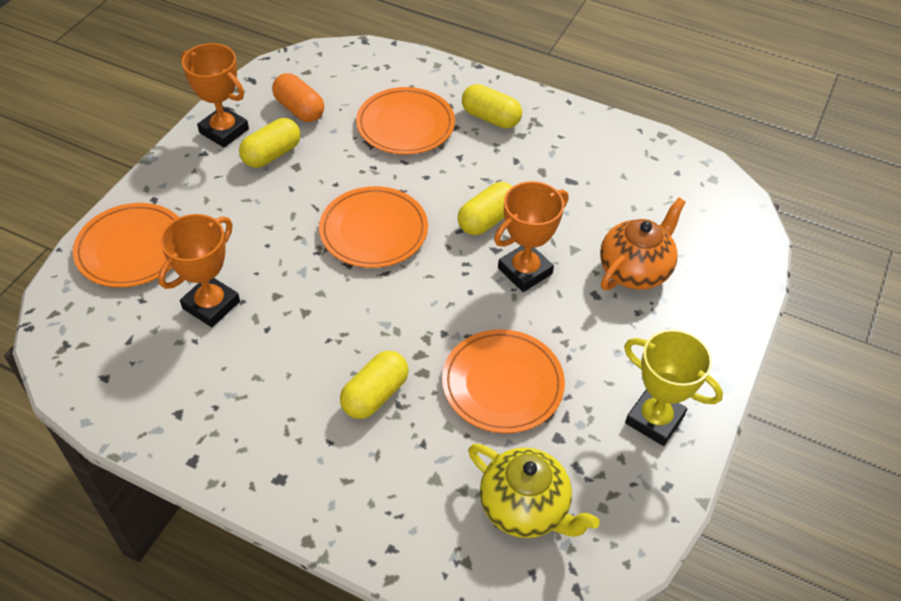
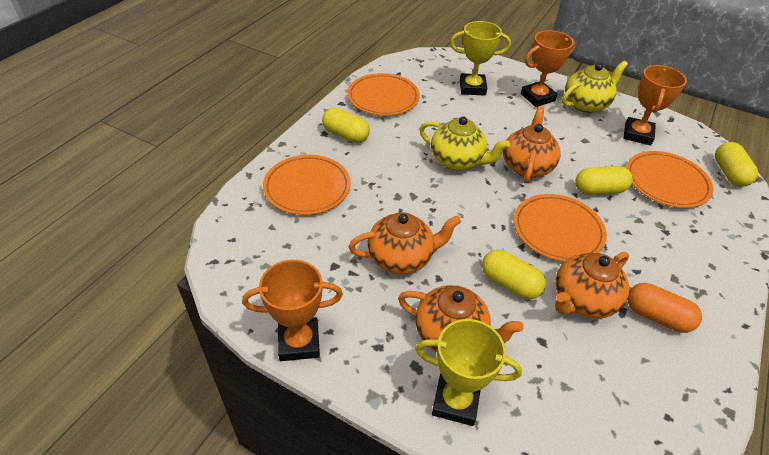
orange teapot: 1 -> 4
yellow teapot: 1 -> 2
yellow trophy: 1 -> 2

